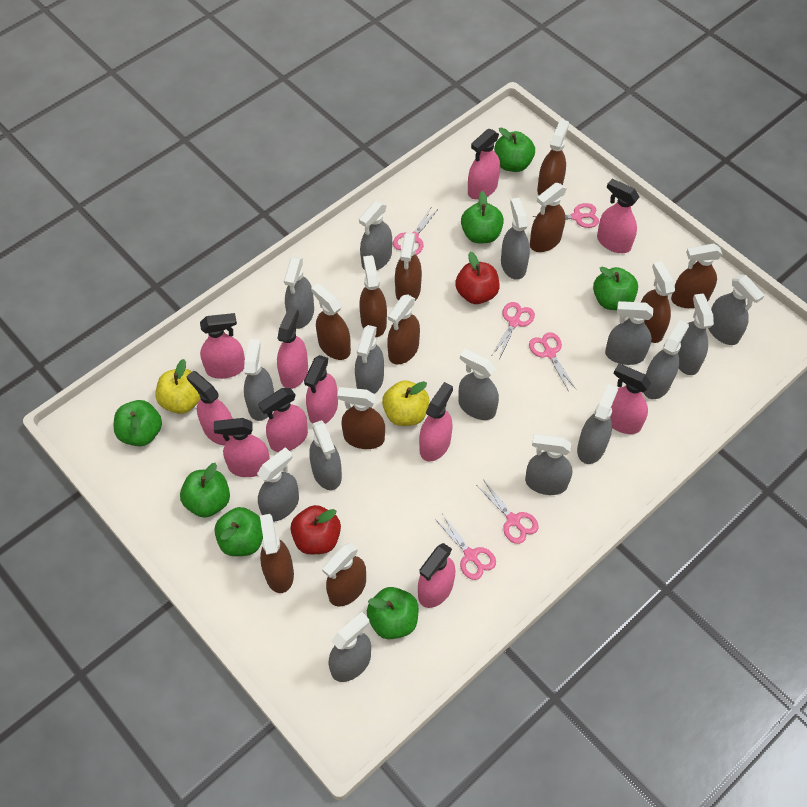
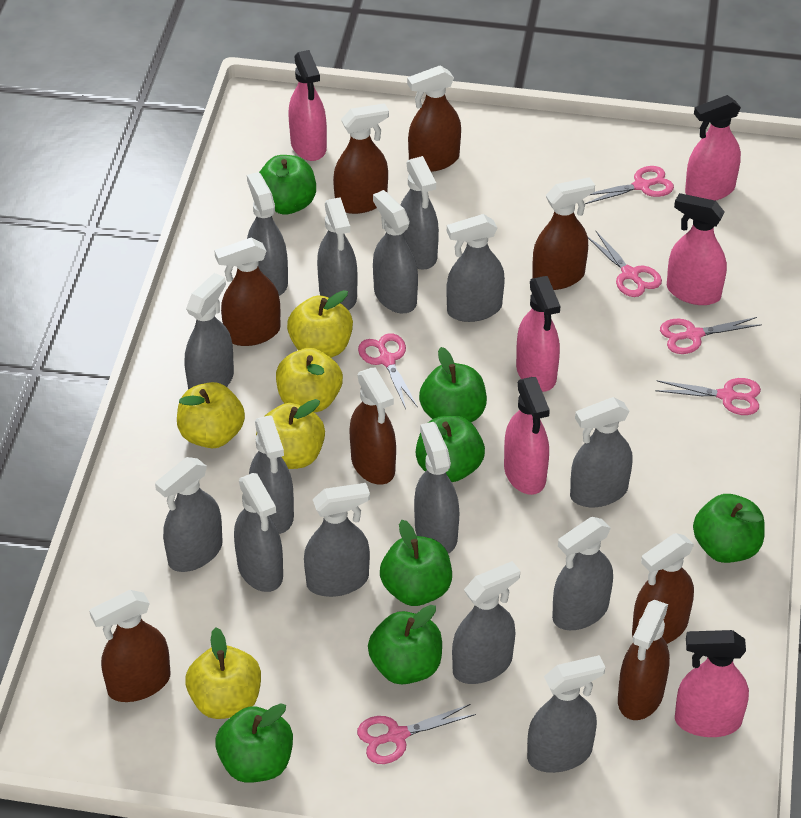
brown spray bottle: 11 -> 8
pink spray bottle: 11 -> 6
red apple: 2 -> 0
yellow apple: 2 -> 5

